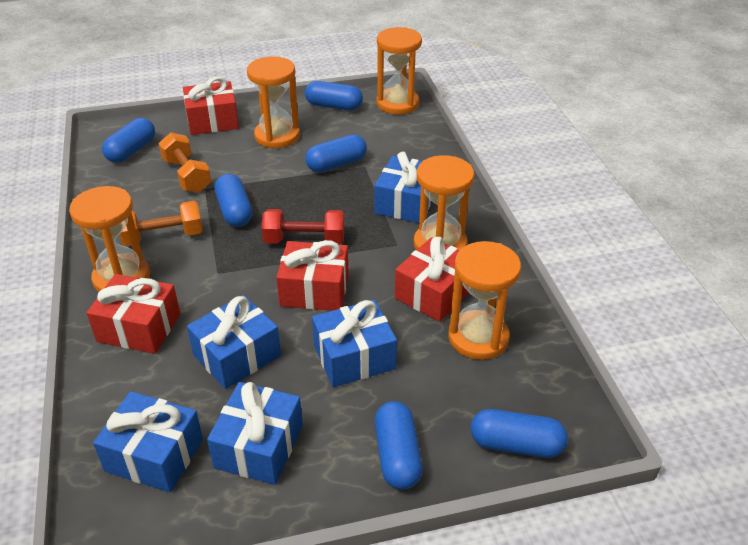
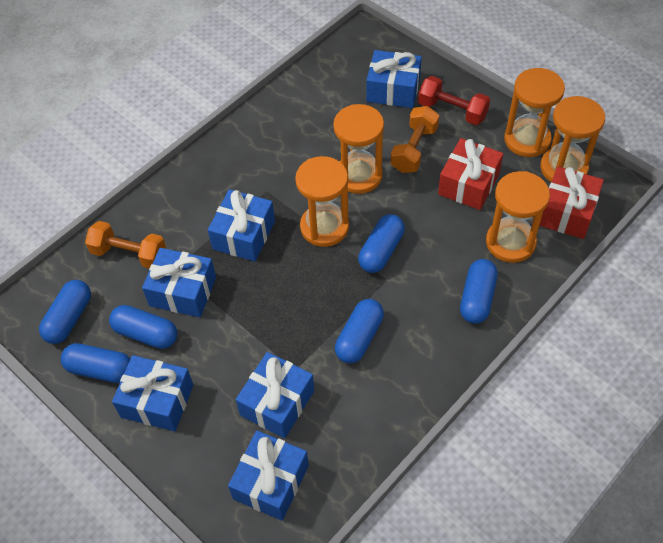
blue gift: 5 -> 6
red gift: 4 -> 2

